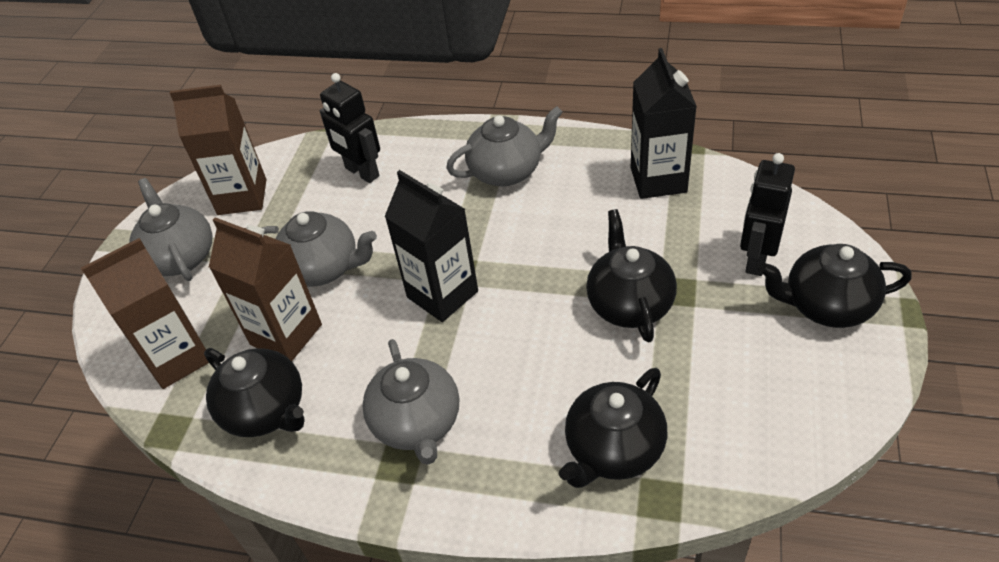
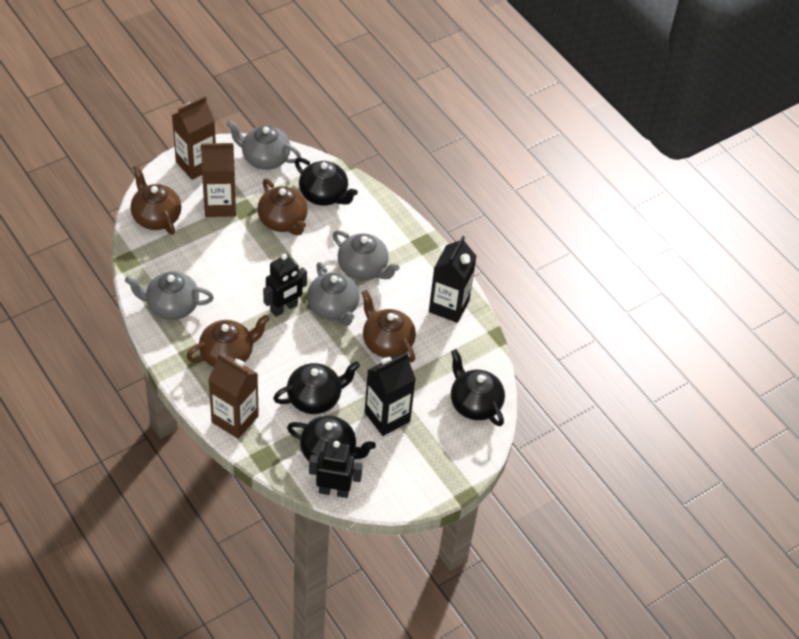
brown teapot: 0 -> 4

